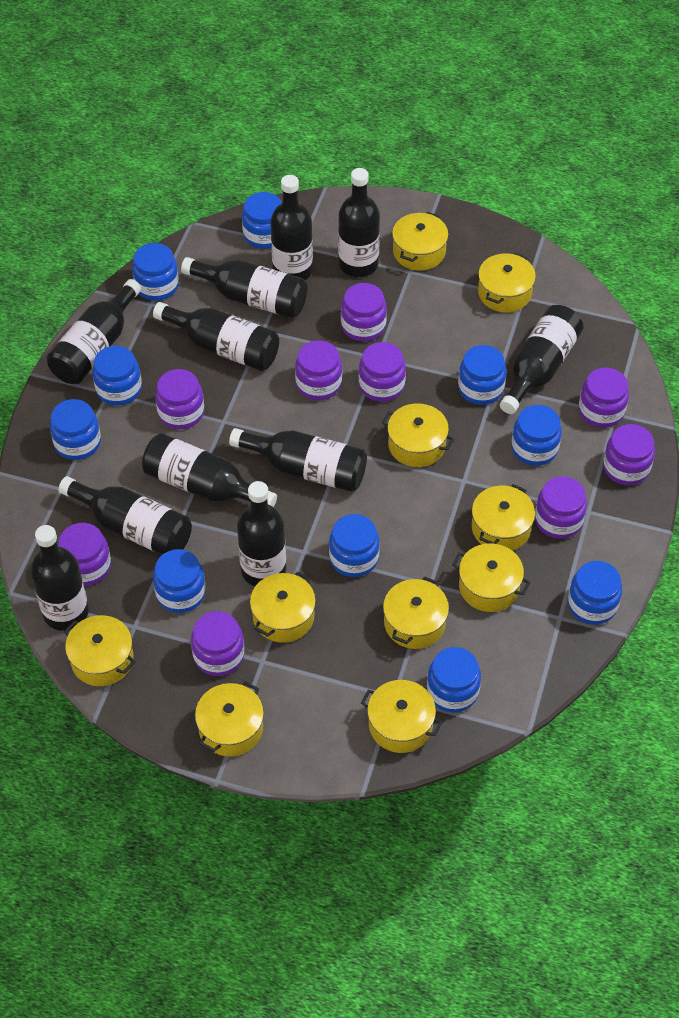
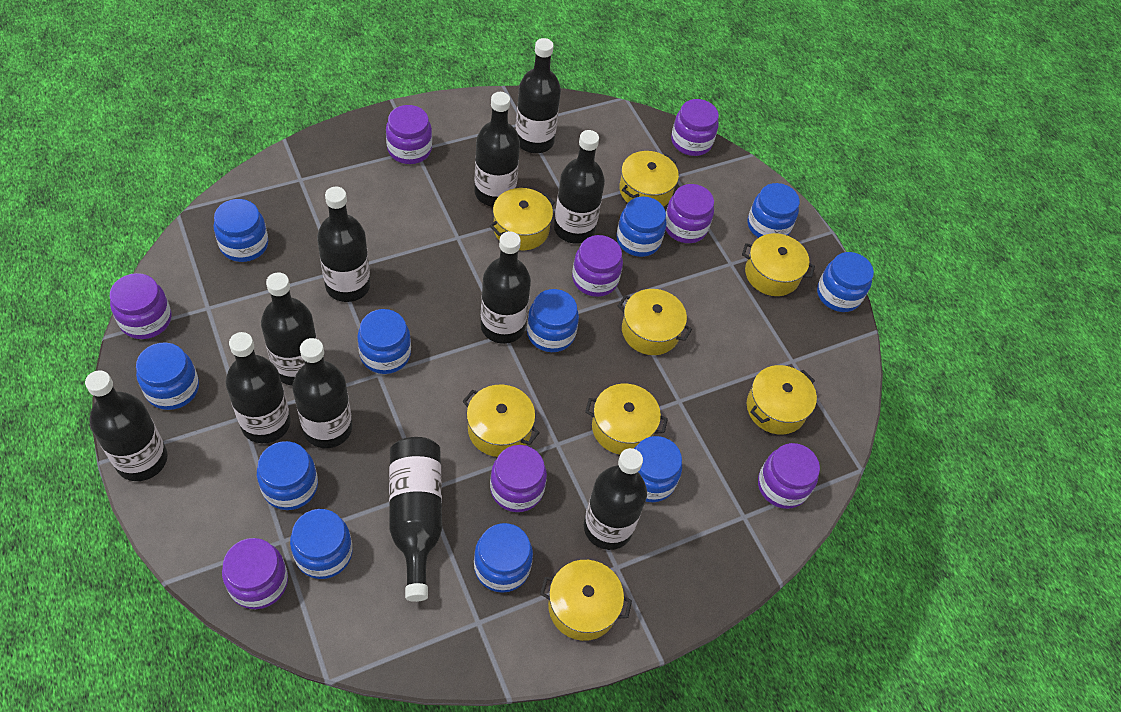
blue jar: 10 -> 11
purple jar: 9 -> 8
yellow pot: 10 -> 8

